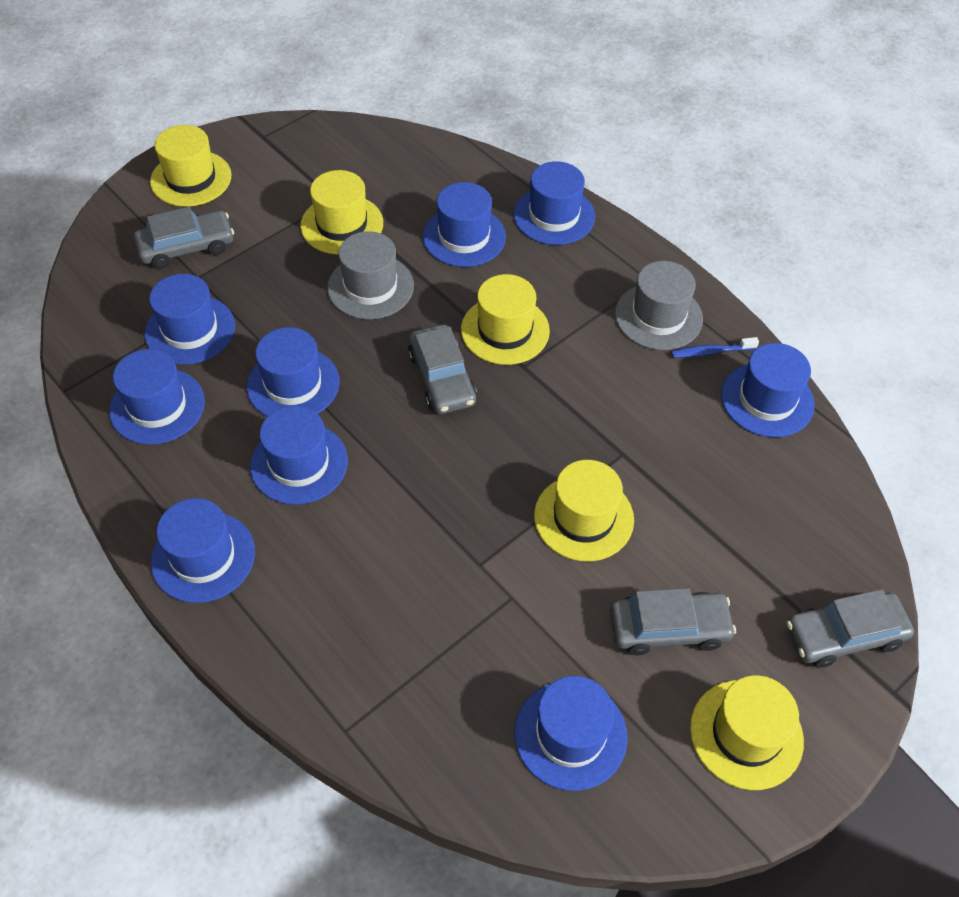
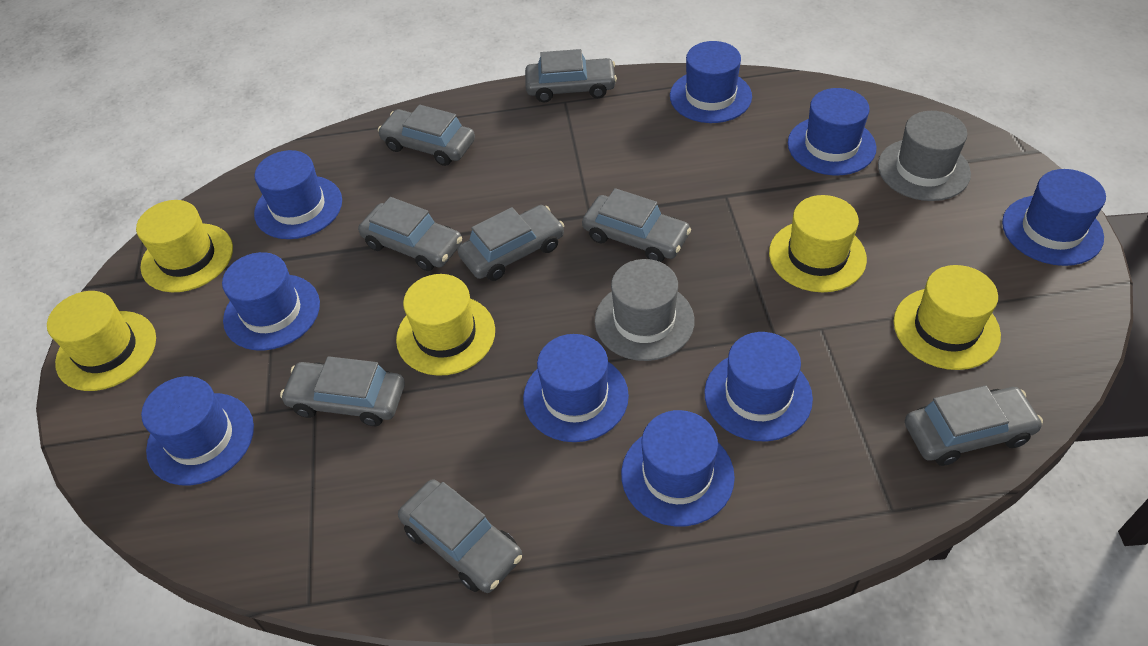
blue toothbrush: 1 -> 0
grey car: 4 -> 8

